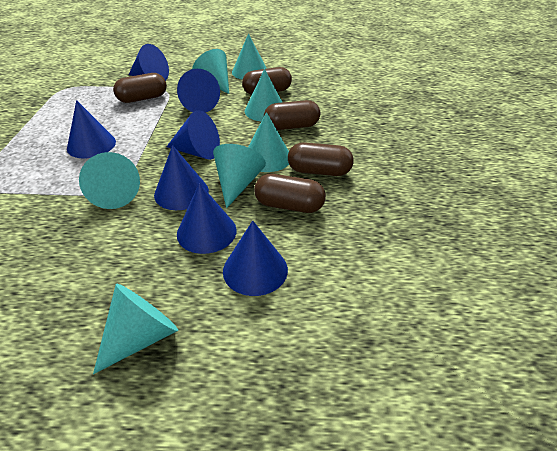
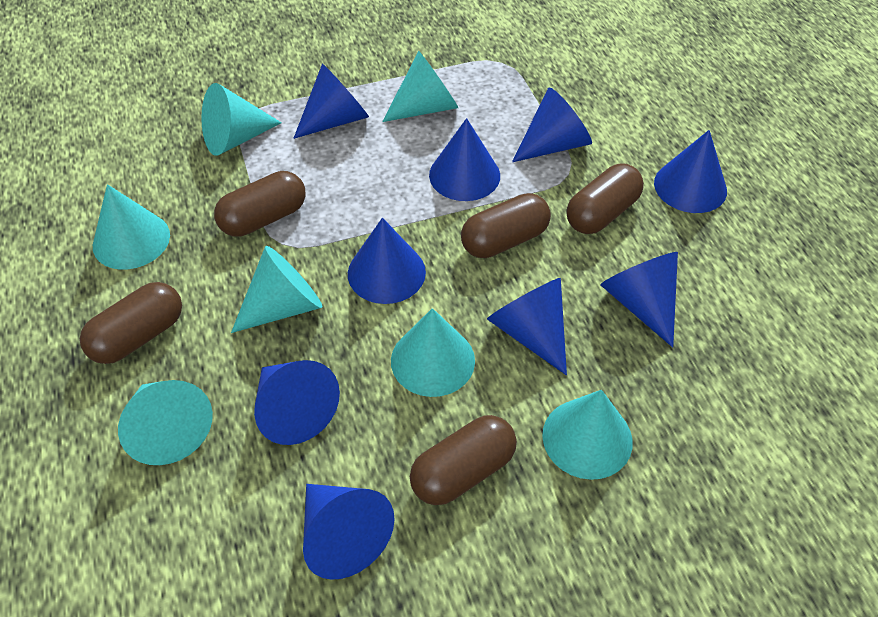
blue cone: 7 -> 9

